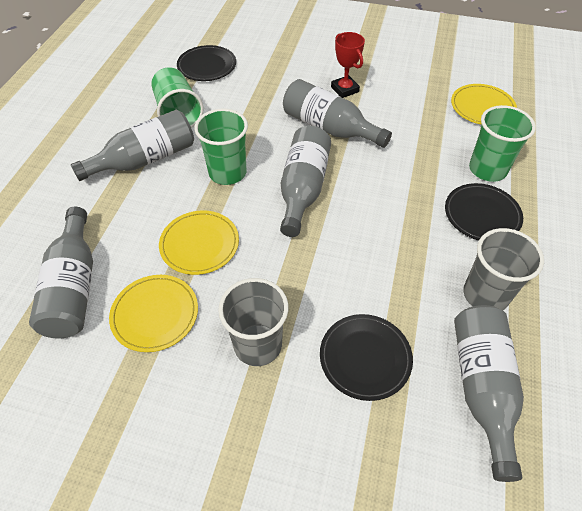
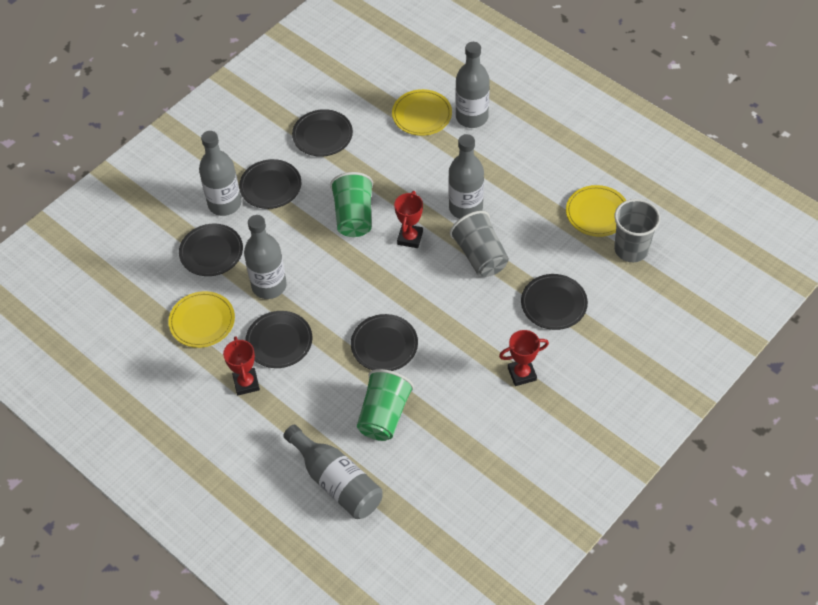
black plate: 3 -> 6
green cup: 3 -> 2
red trophy: 1 -> 3

